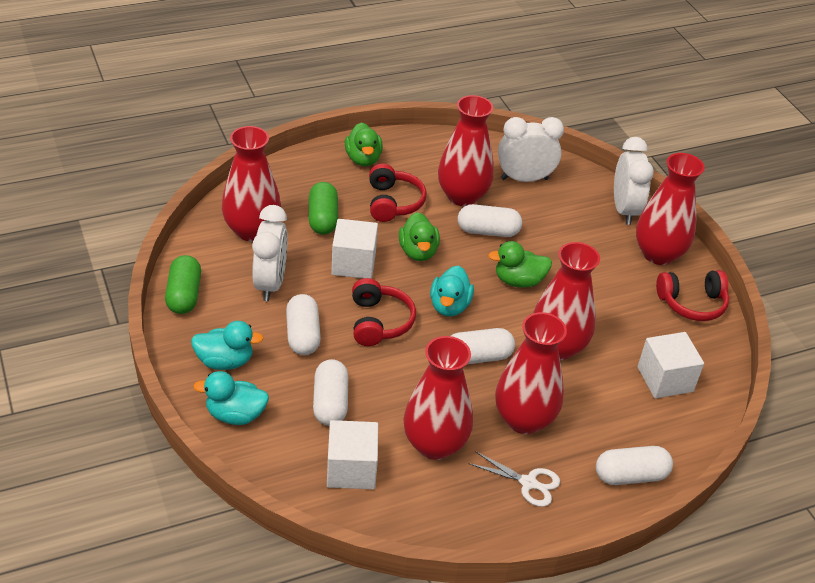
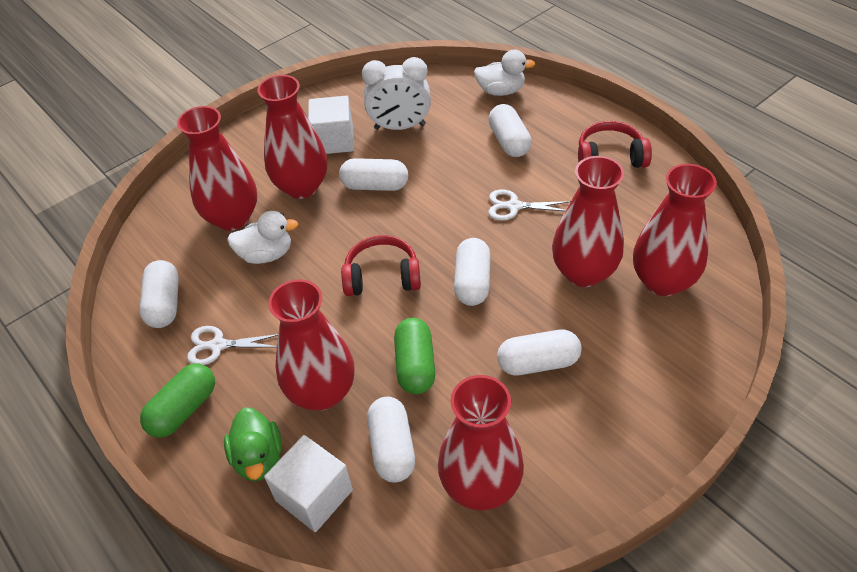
green duck: 3 -> 1
red headphones: 3 -> 2
turquoise duck: 3 -> 0
white capsule: 5 -> 6
white clock: 3 -> 1
white cube: 3 -> 2
white duck: 0 -> 2
white scissors: 1 -> 2

